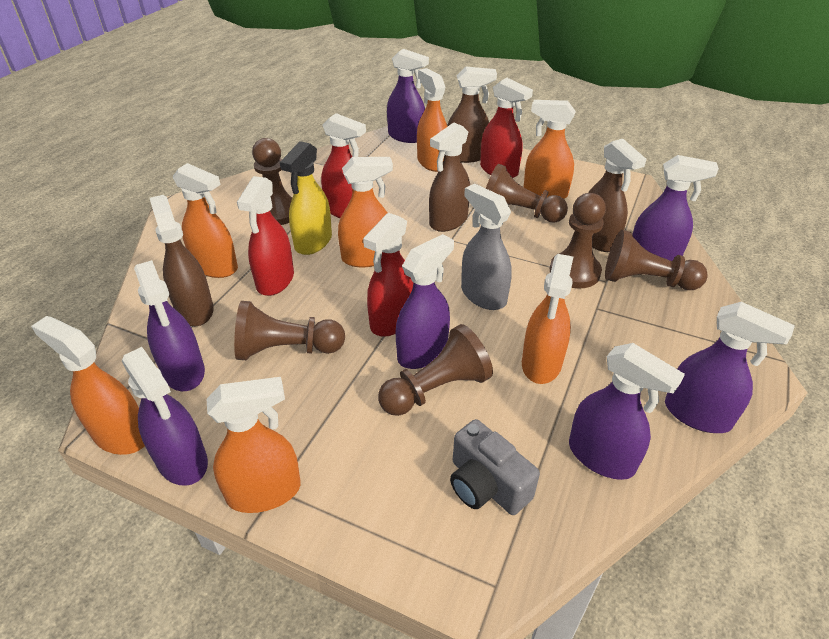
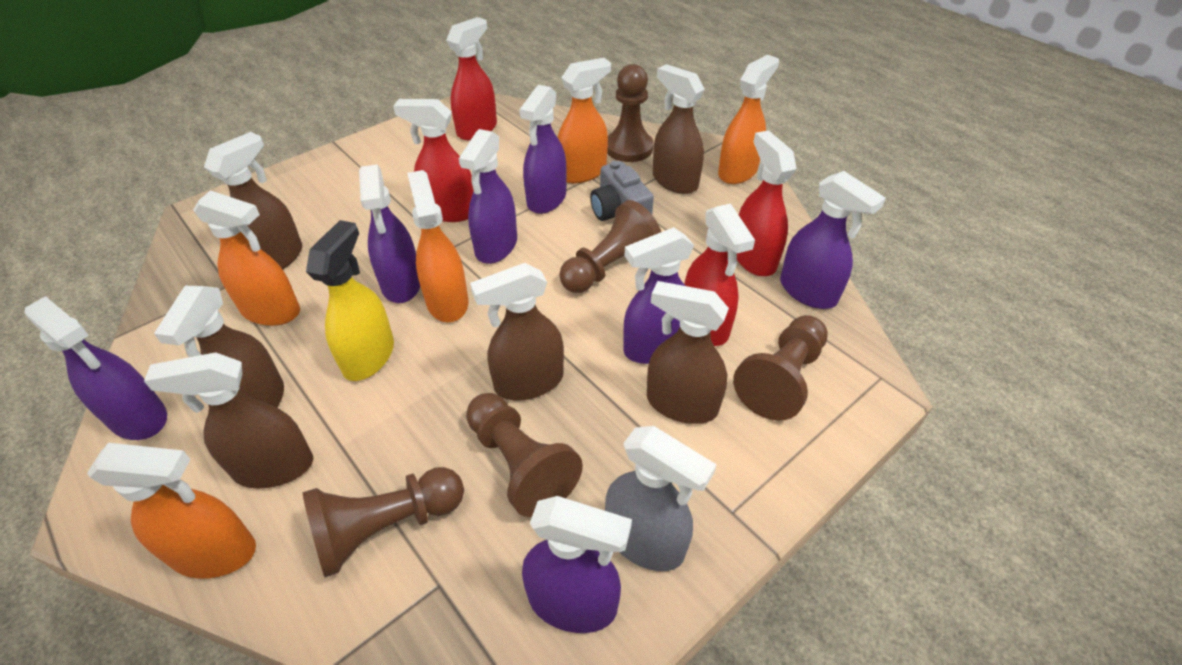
brown pawn: 6 -> 5
brown spray bottle: 4 -> 6
orange spray bottle: 7 -> 5

